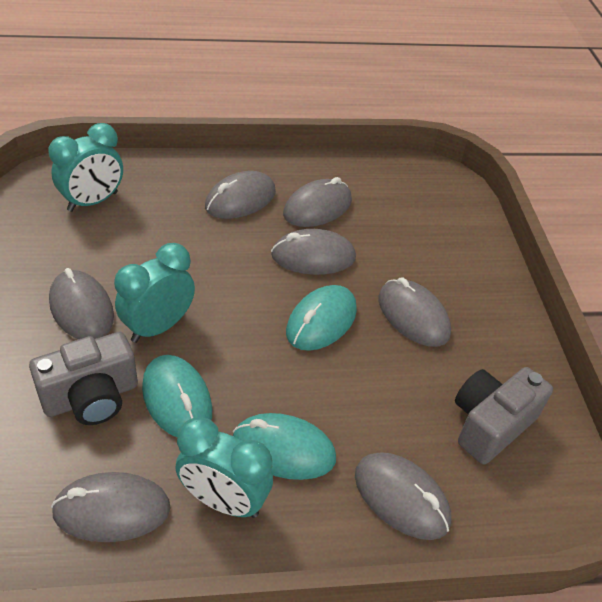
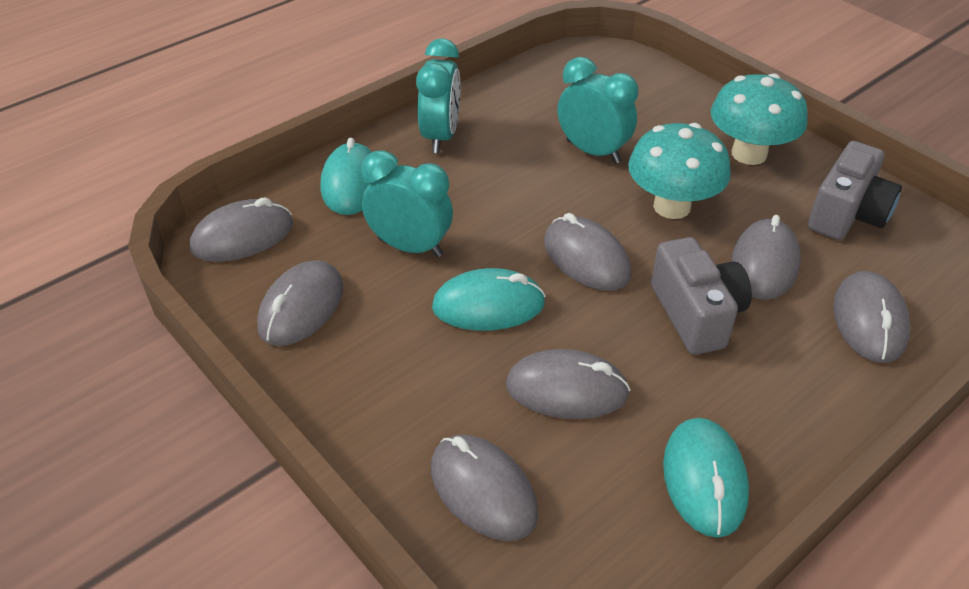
turquoise mushroom: 0 -> 2

